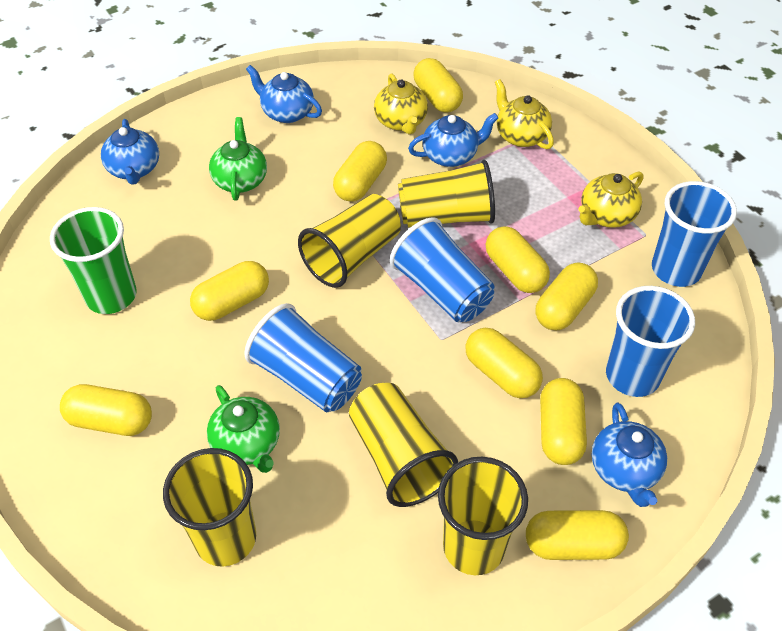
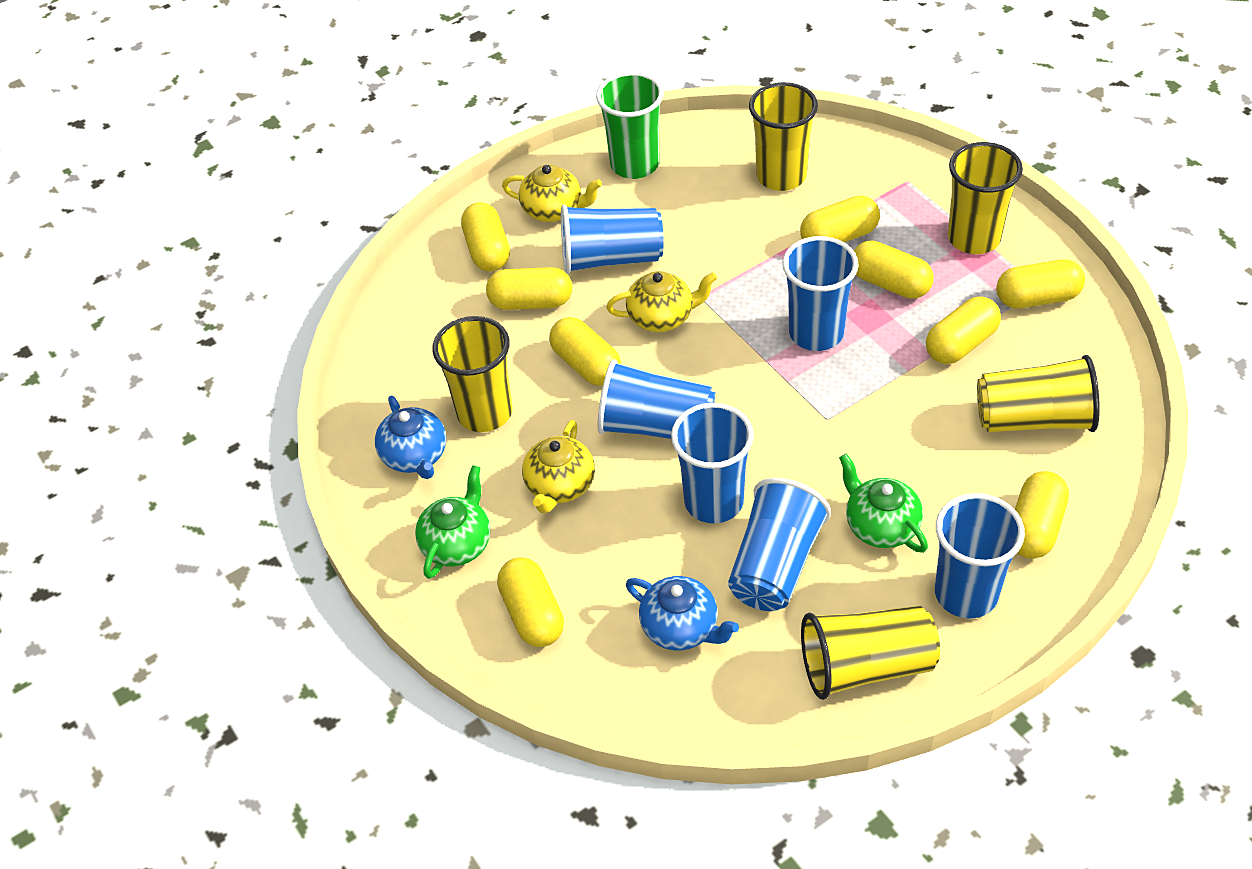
blue cup: 4 -> 6
blue teapot: 4 -> 2

